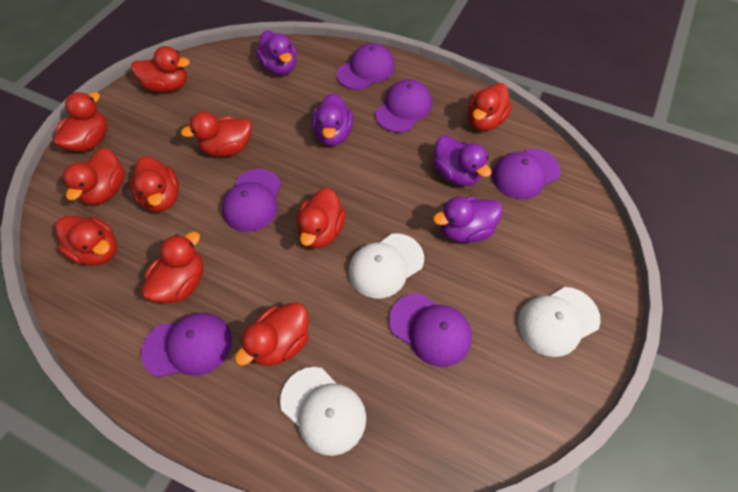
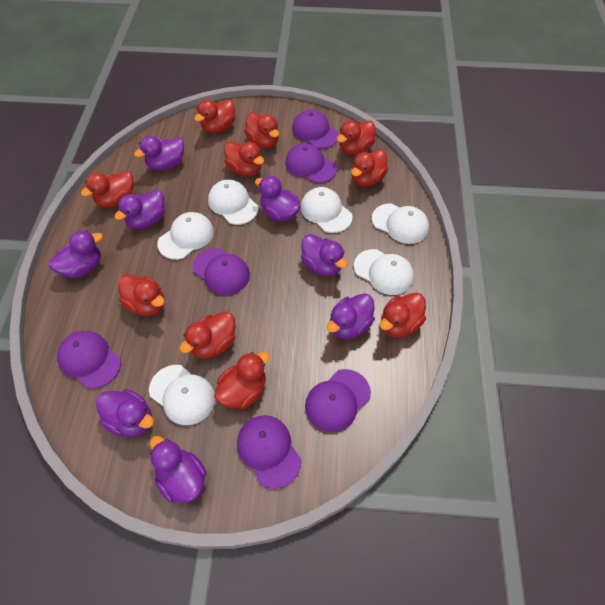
purple duck: 4 -> 8
white cap: 3 -> 6

